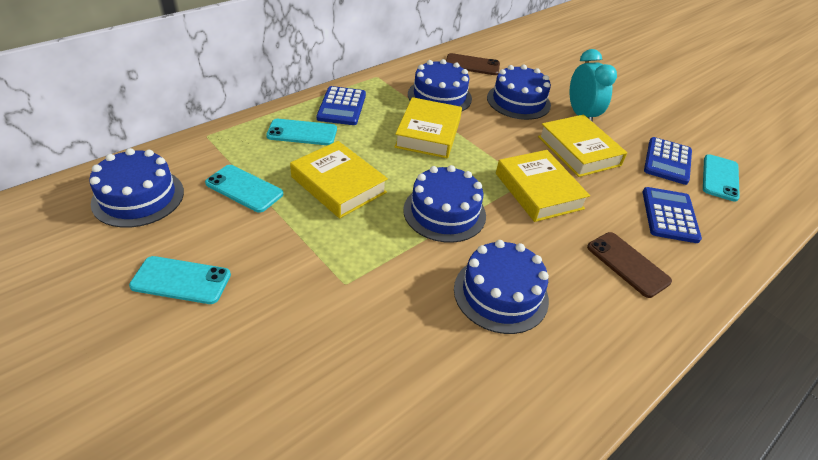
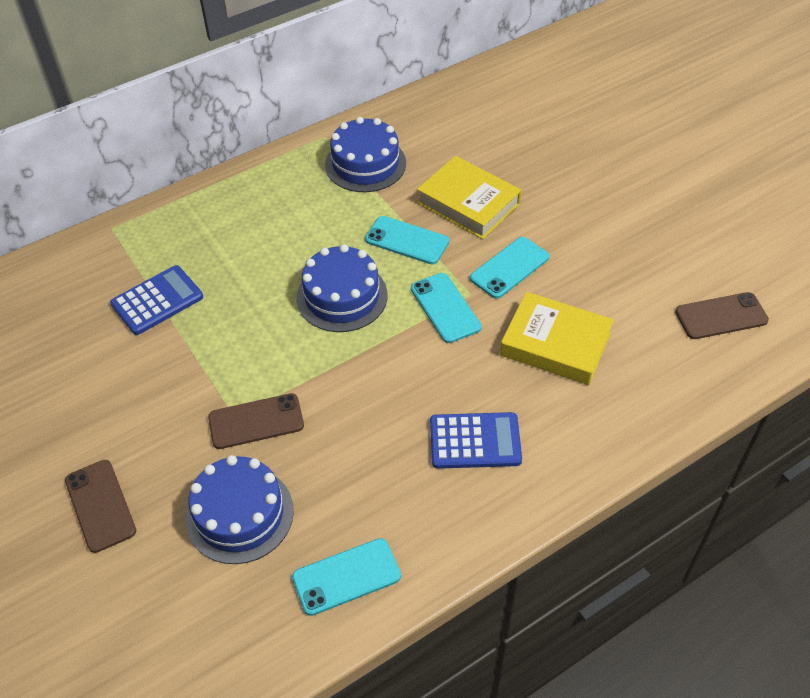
blue cake: 5 -> 3
blue calculator: 3 -> 2
brown phone: 2 -> 3
turquoise clock: 1 -> 0
yellow book: 4 -> 2

